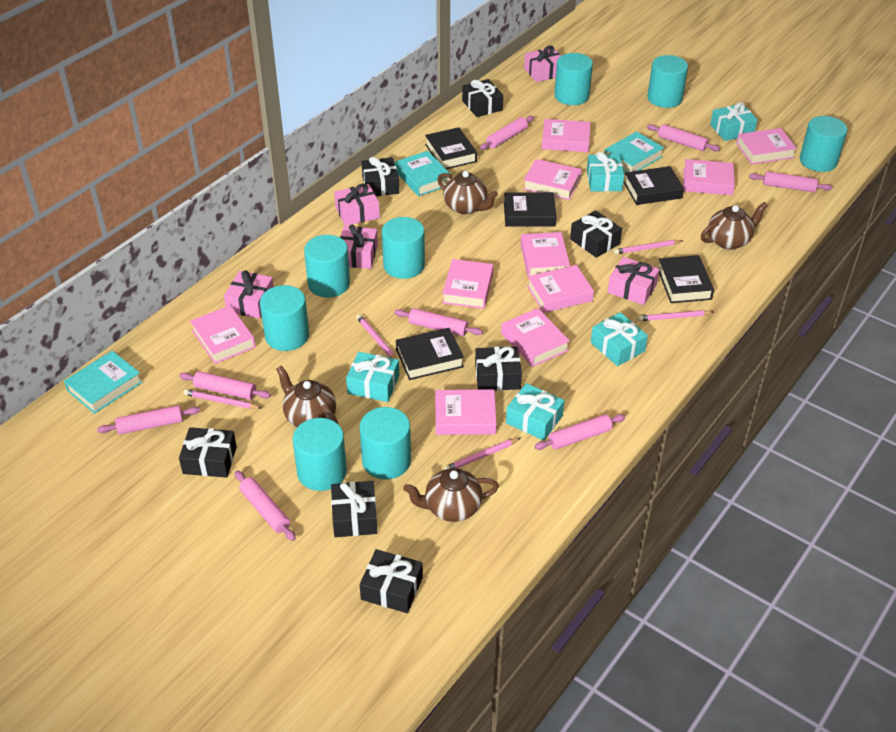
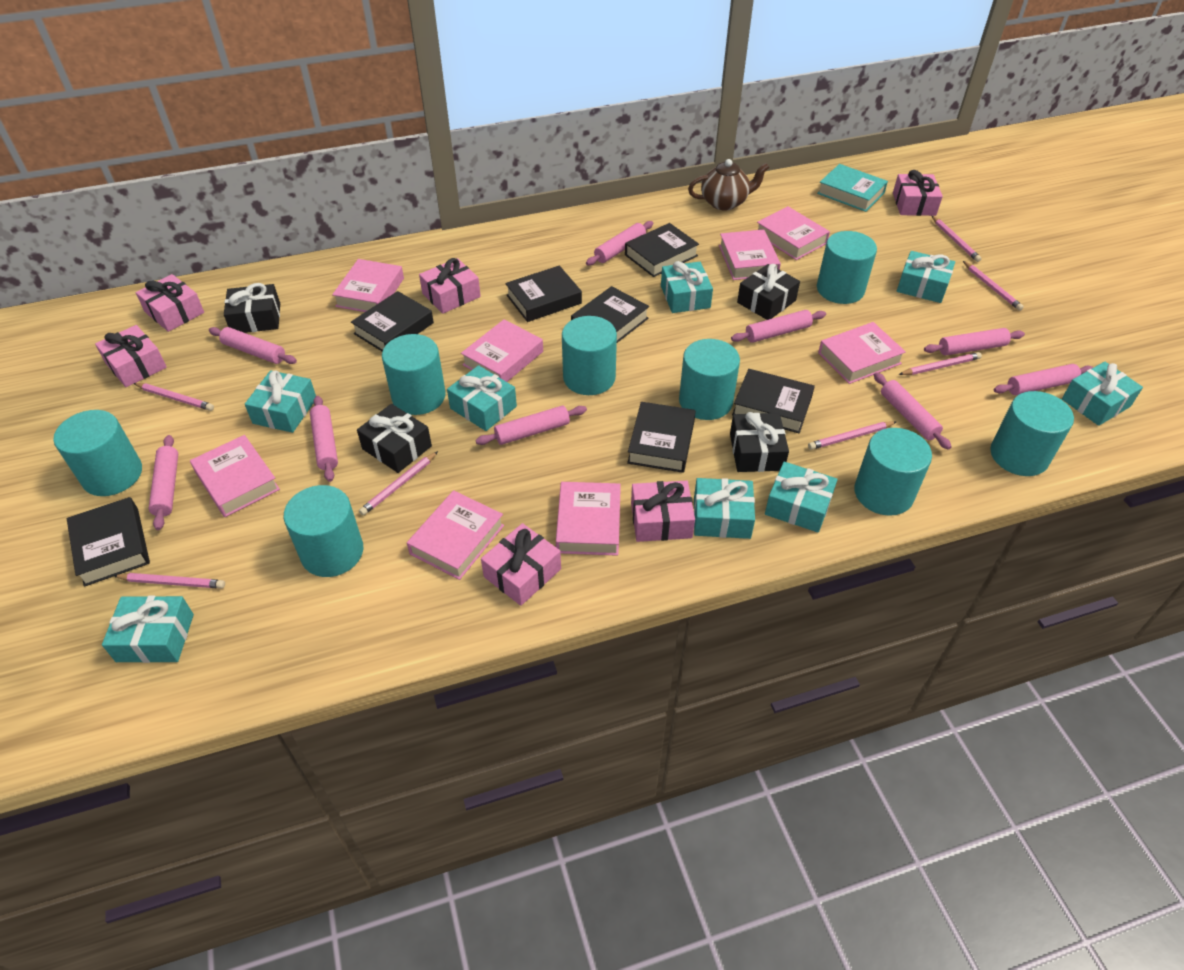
black book: 5 -> 7
black gift: 7 -> 4
brown teapot: 4 -> 1
pink book: 10 -> 8
pink gift: 5 -> 6
pink pencil: 5 -> 7
pink rolling pin: 8 -> 9
turquoise book: 3 -> 1
turquoise gift: 5 -> 8

